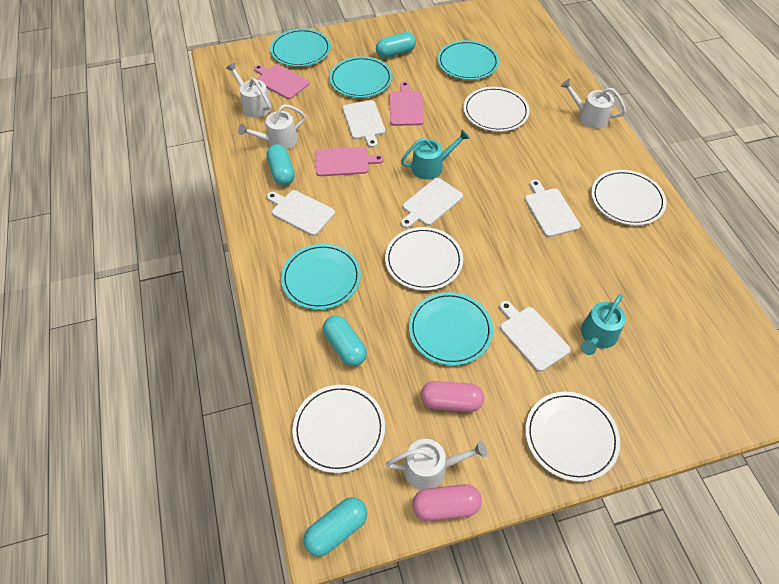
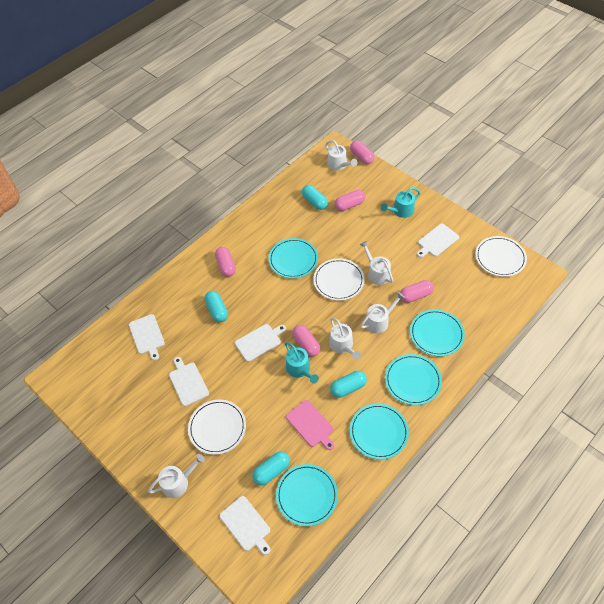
pink capsule: 2 -> 5
pink cutting board: 3 -> 1
white plate: 5 -> 3
white watering can: 4 -> 5

